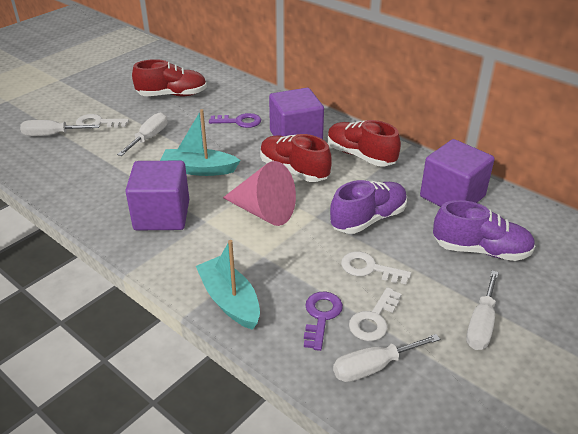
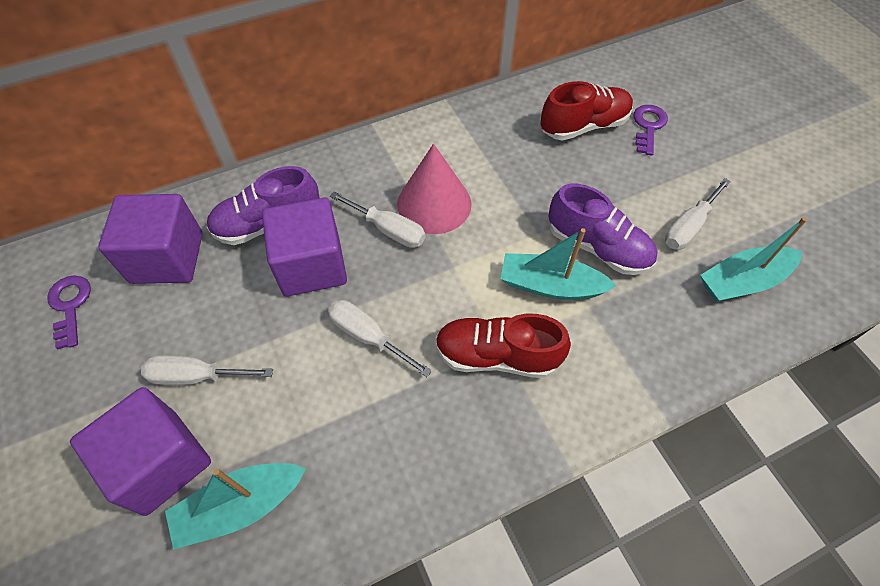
red shoe: 3 -> 2
turquoise boat: 2 -> 3
white key: 3 -> 0

